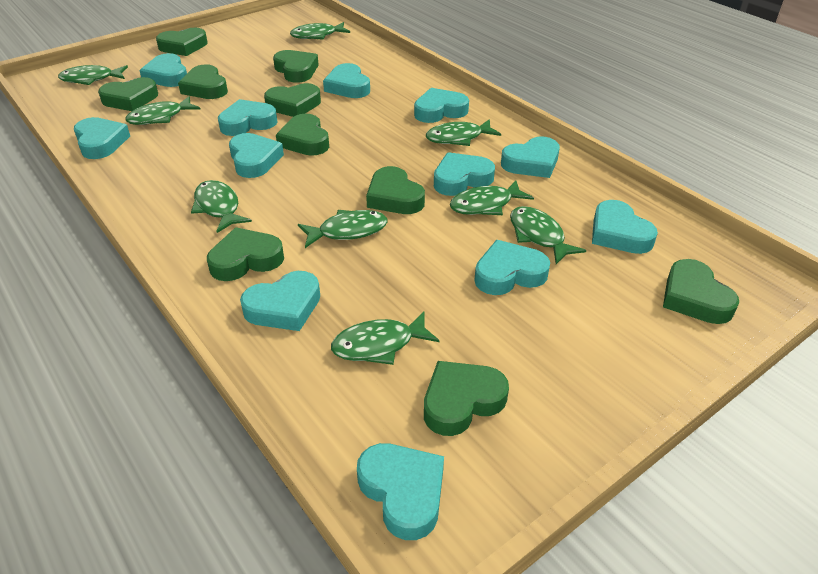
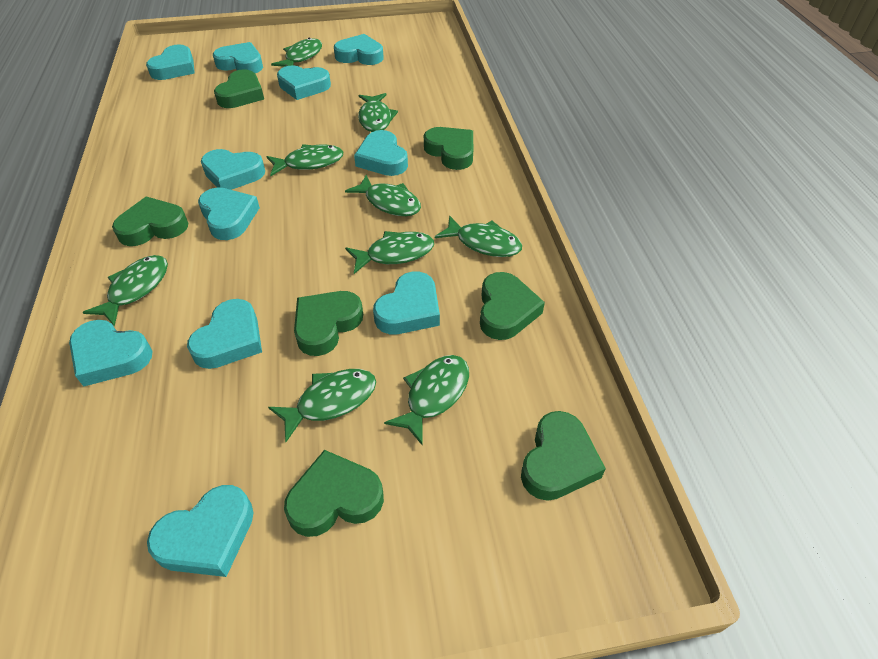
green heart: 10 -> 7
turquoise heart: 12 -> 11

